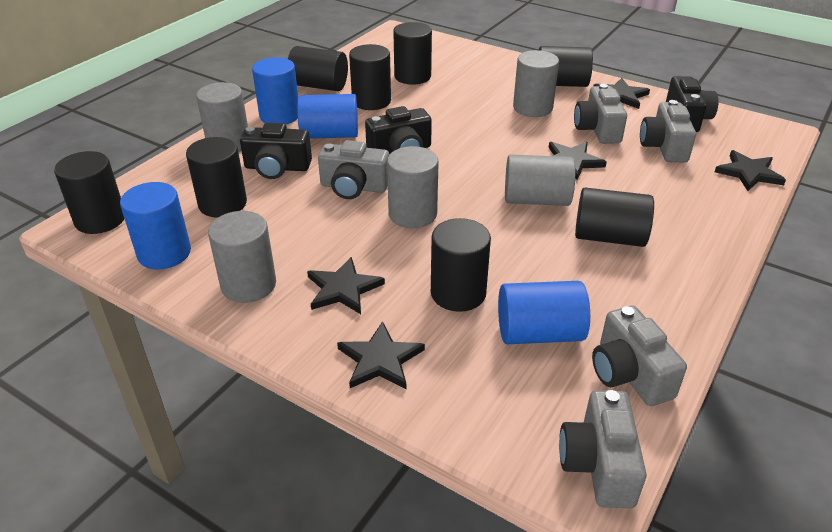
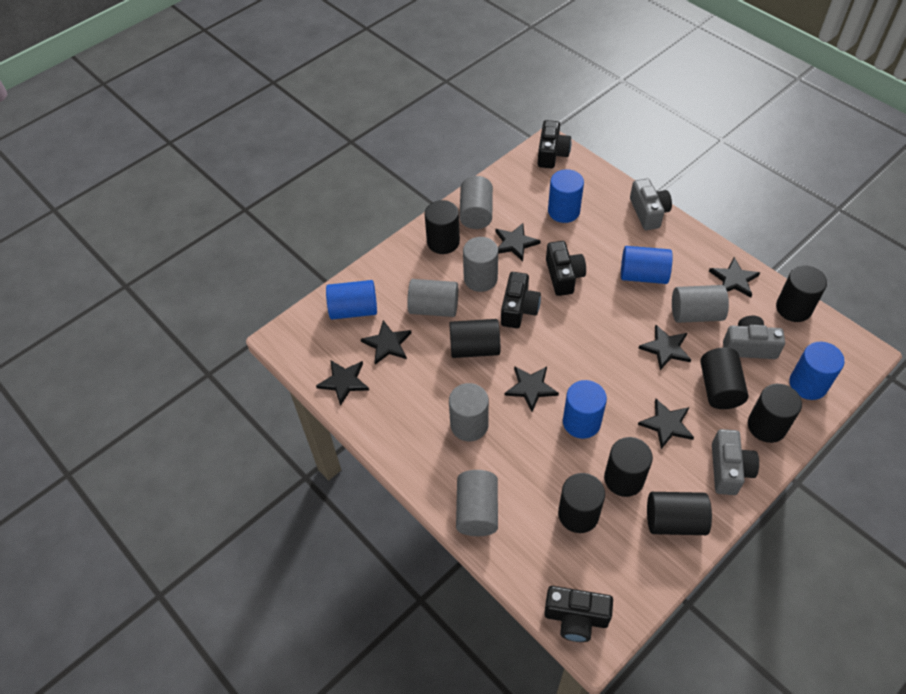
black camera: 3 -> 4
black star: 5 -> 7
blue cylinder: 4 -> 5
grey camera: 5 -> 3
grey cylinder: 5 -> 6

